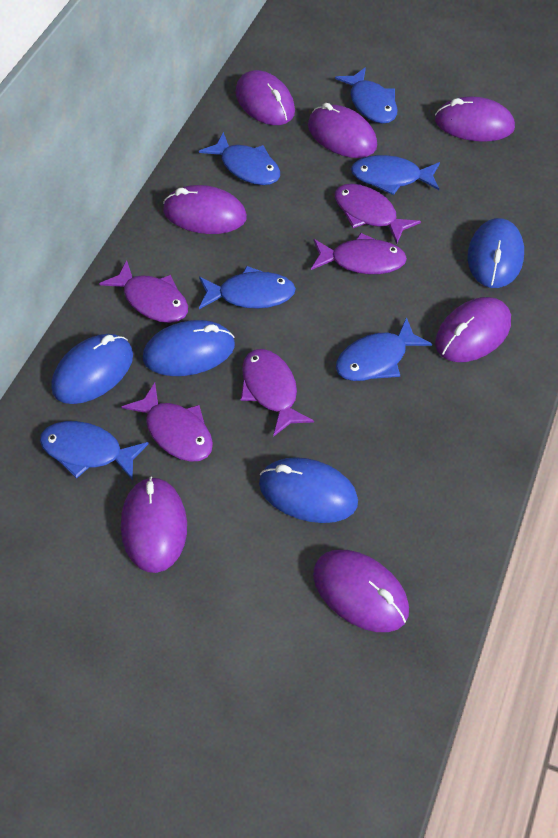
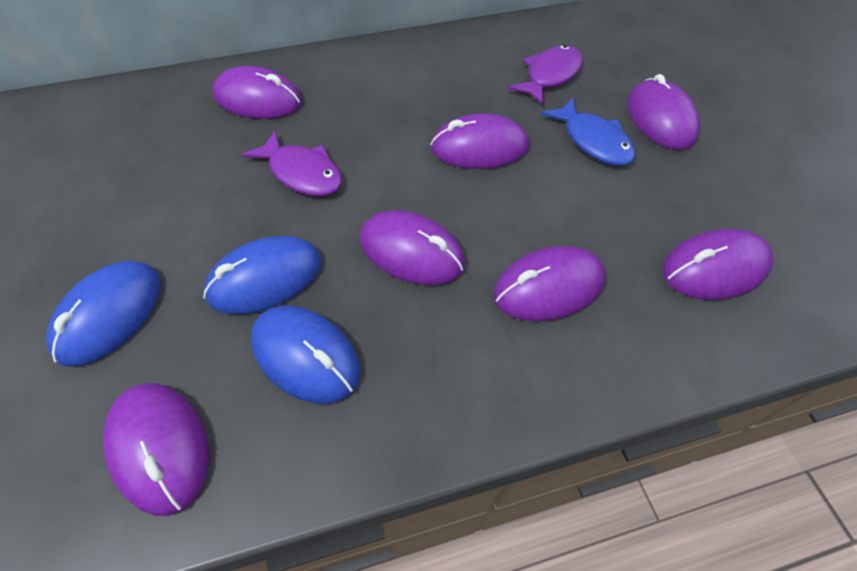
blue fish: 6 -> 1
blue mouse: 4 -> 3
purple fish: 5 -> 2

